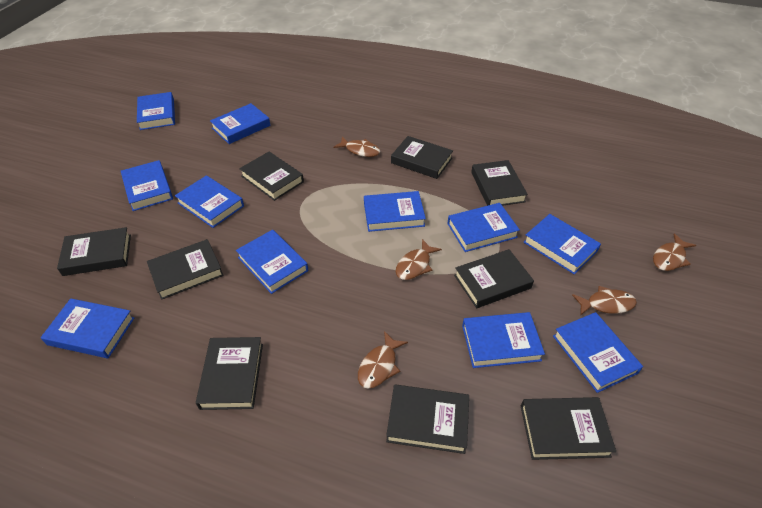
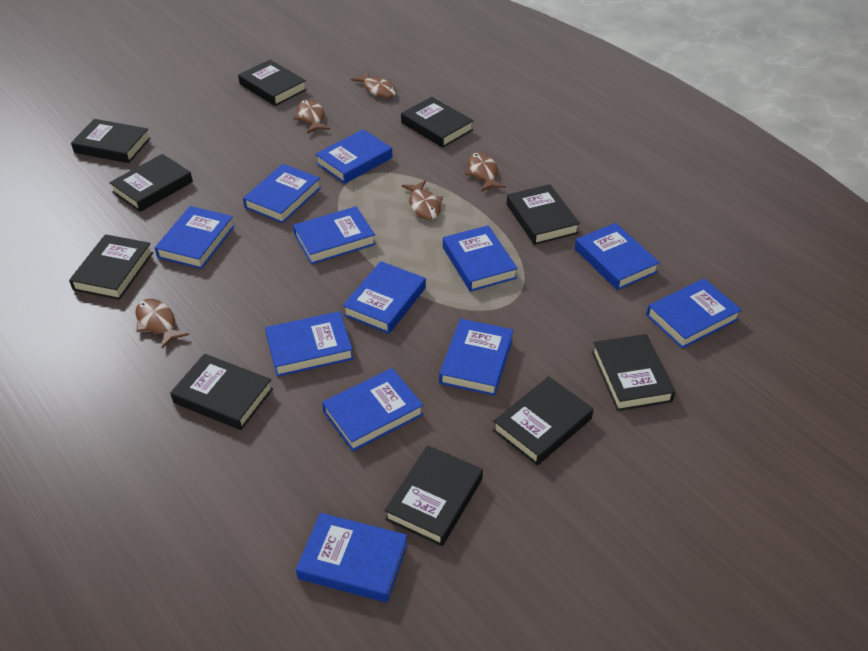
black book: 9 -> 10
blue book: 11 -> 12

